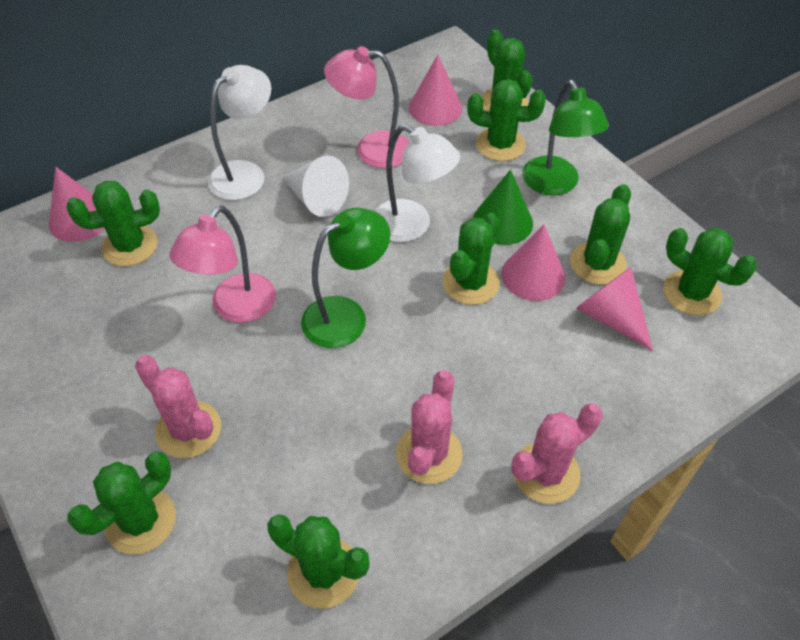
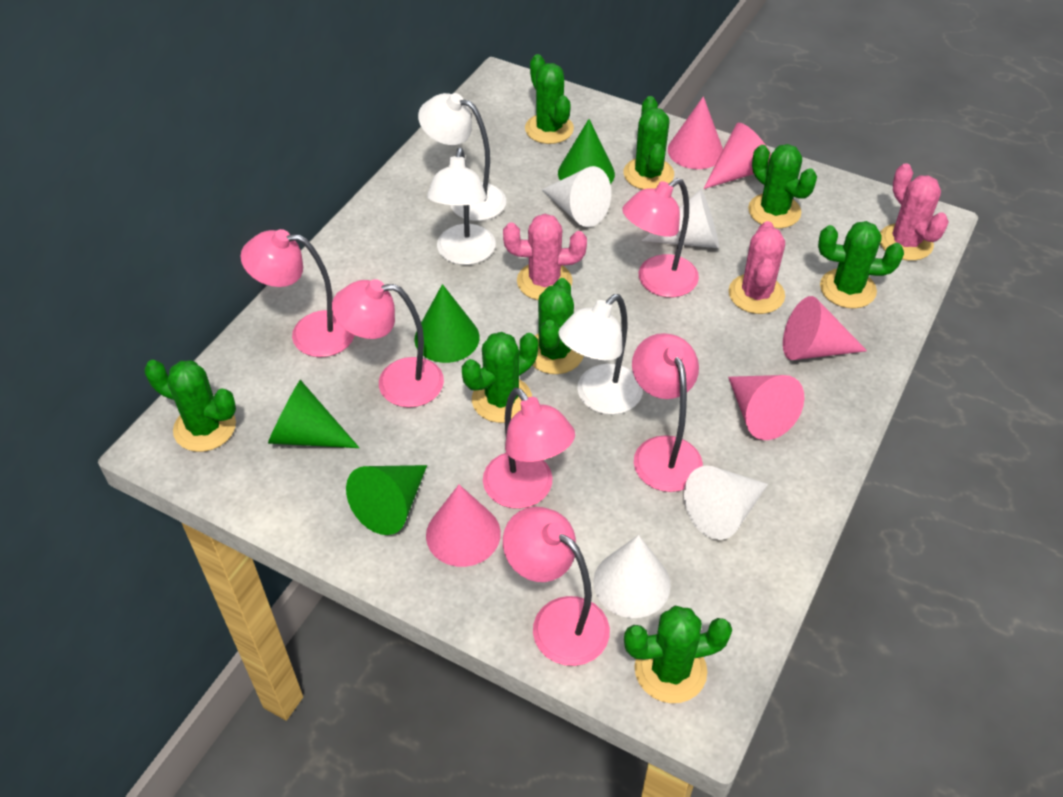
green cone: 1 -> 4
green lamp: 2 -> 0
pink cone: 4 -> 5
pink lamp: 2 -> 6
white cone: 1 -> 4
white lamp: 2 -> 3

